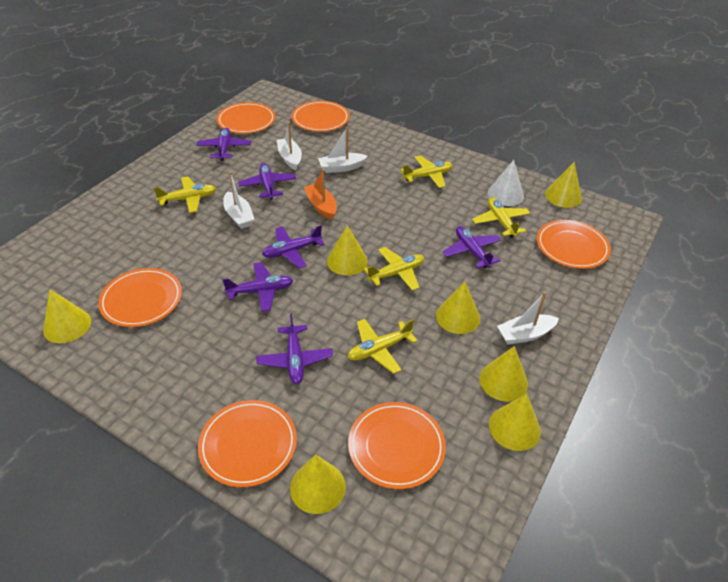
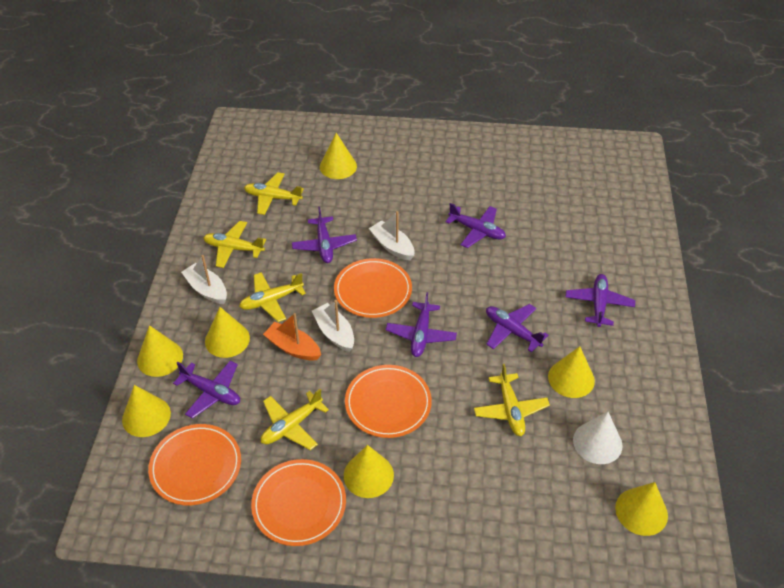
orange plate: 6 -> 4
white boat: 4 -> 3

